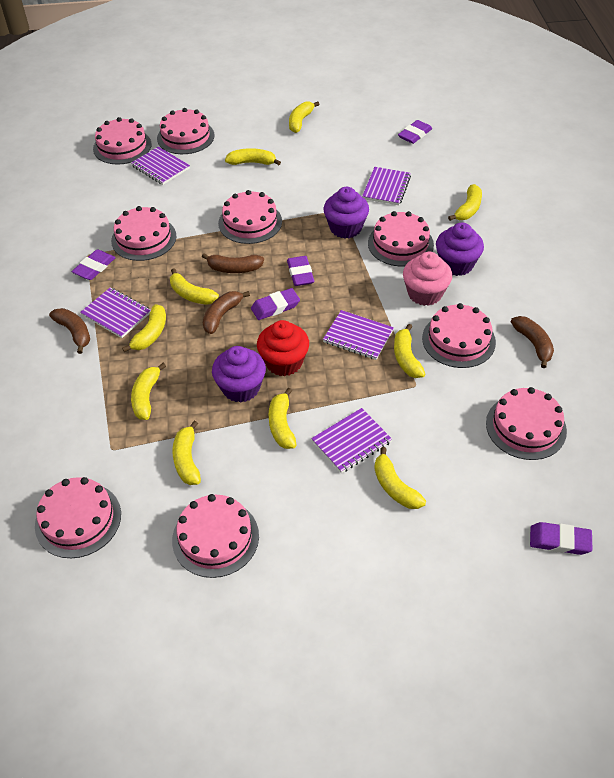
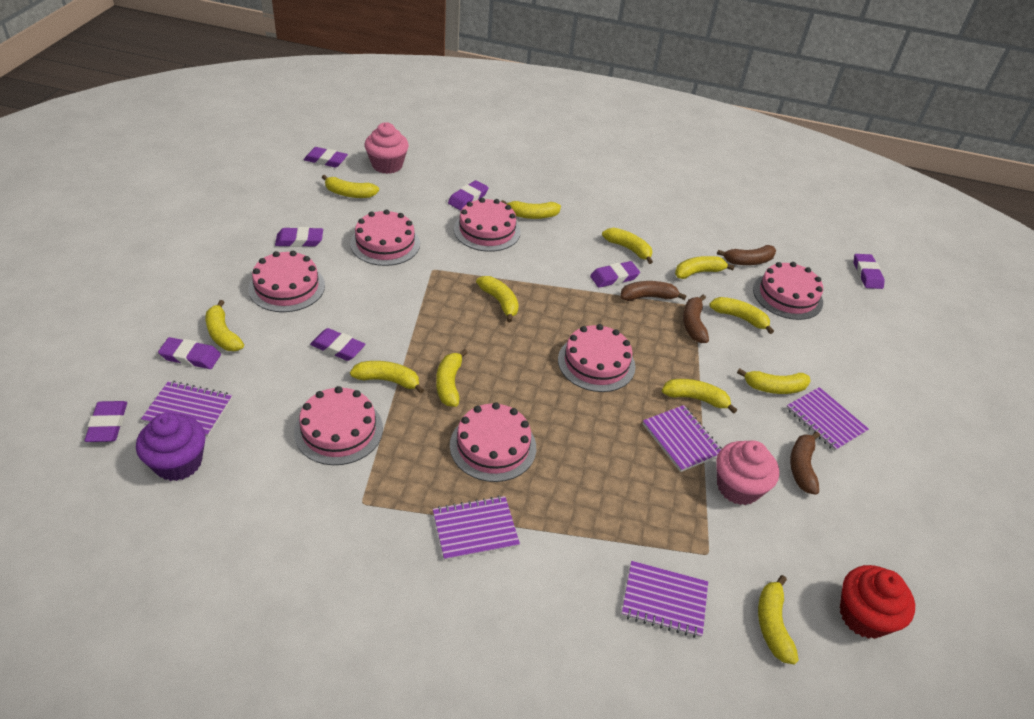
pink cake: 9 -> 7
pink cupcake: 1 -> 2
purple cupcake: 3 -> 1
purple eraser: 5 -> 8
yellow banana: 10 -> 12

